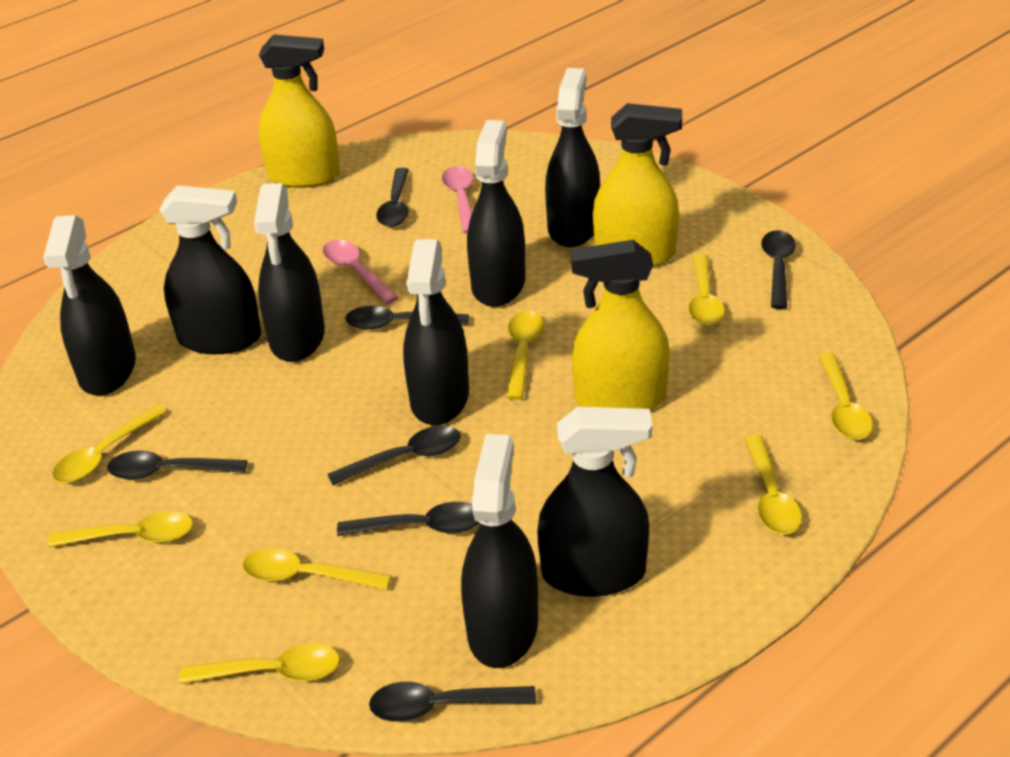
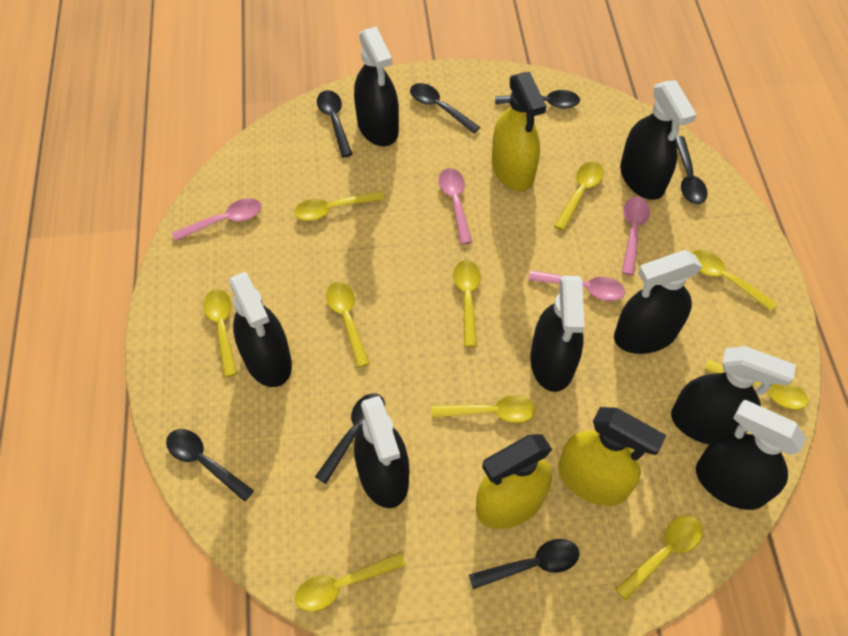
pink spoon: 2 -> 4
yellow spoon: 8 -> 10

